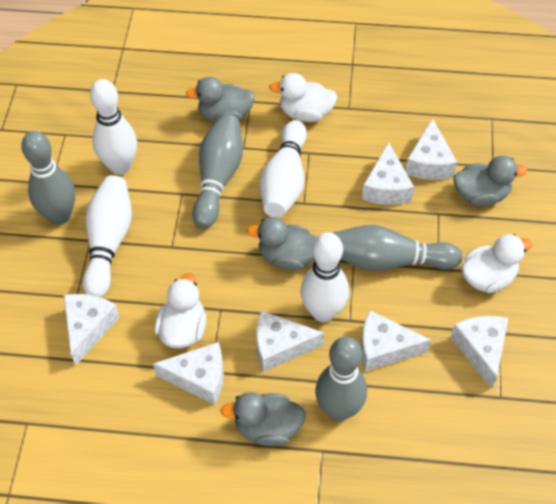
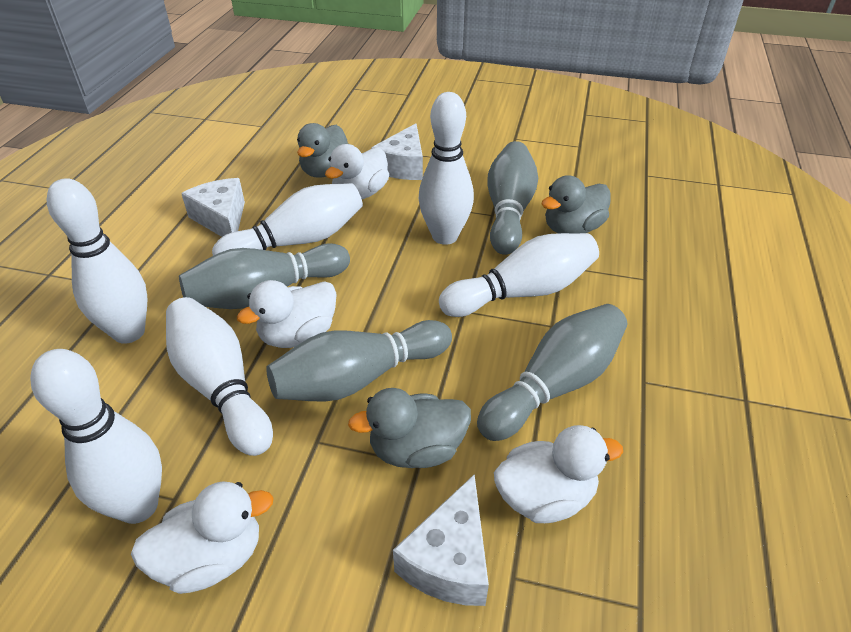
grey duck: 4 -> 3
white bowling pin: 4 -> 6
white cheese: 7 -> 3
white duck: 3 -> 4

